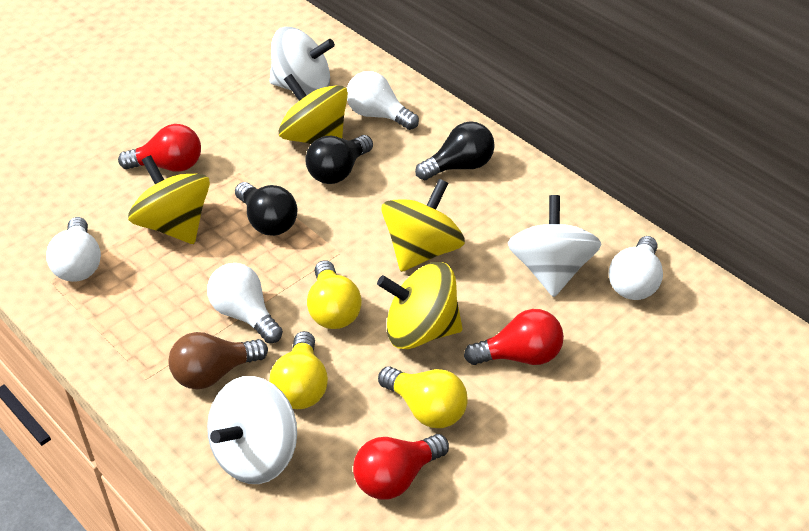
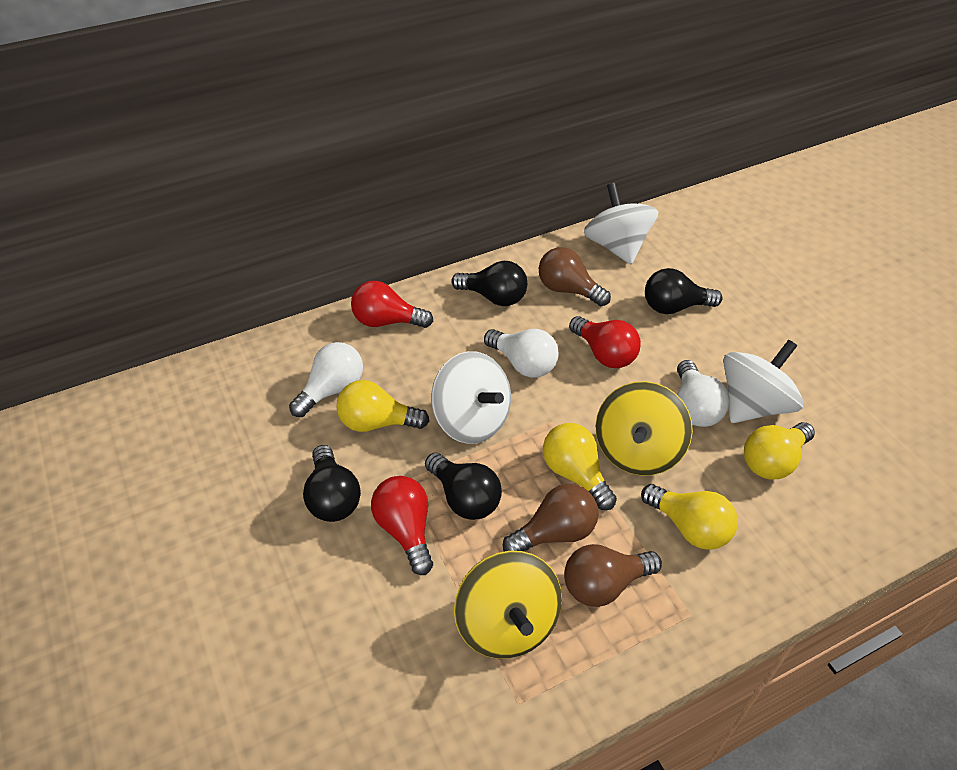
black light bulb: 3 -> 4
brown light bulb: 1 -> 3
white light bulb: 4 -> 3
yellow light bulb: 3 -> 4
yellow spinning top: 4 -> 2

